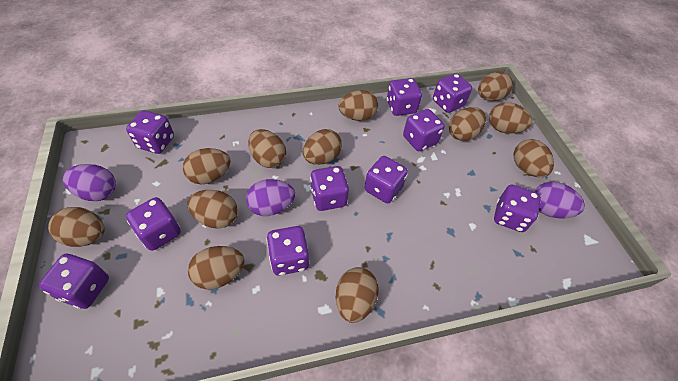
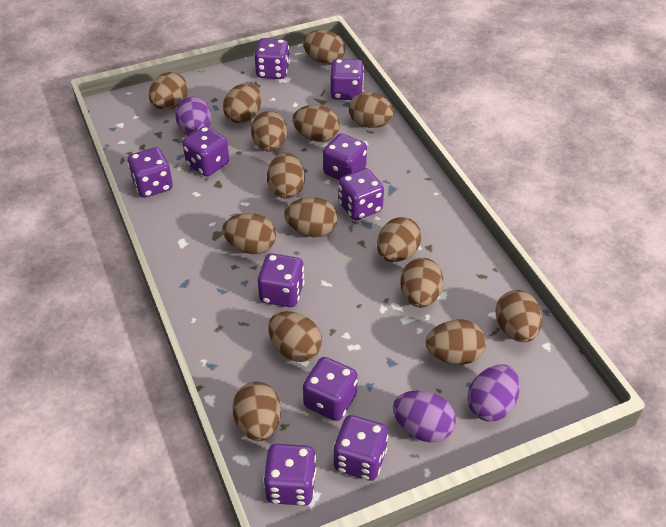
brown egg: 12 -> 15

